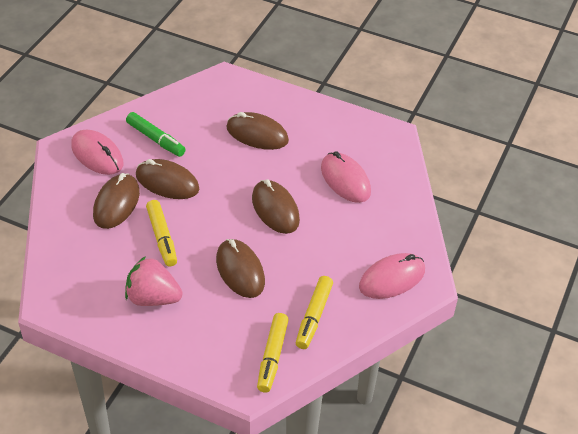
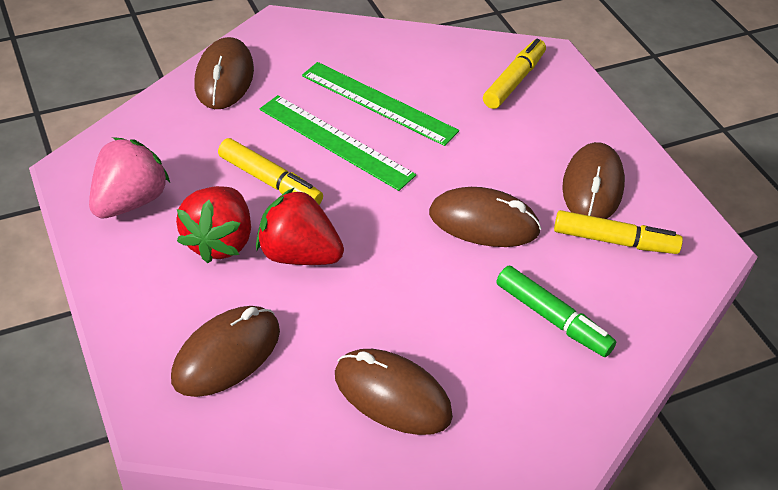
green ruler: 0 -> 2
pink mouse: 3 -> 0
red strawberry: 0 -> 2

